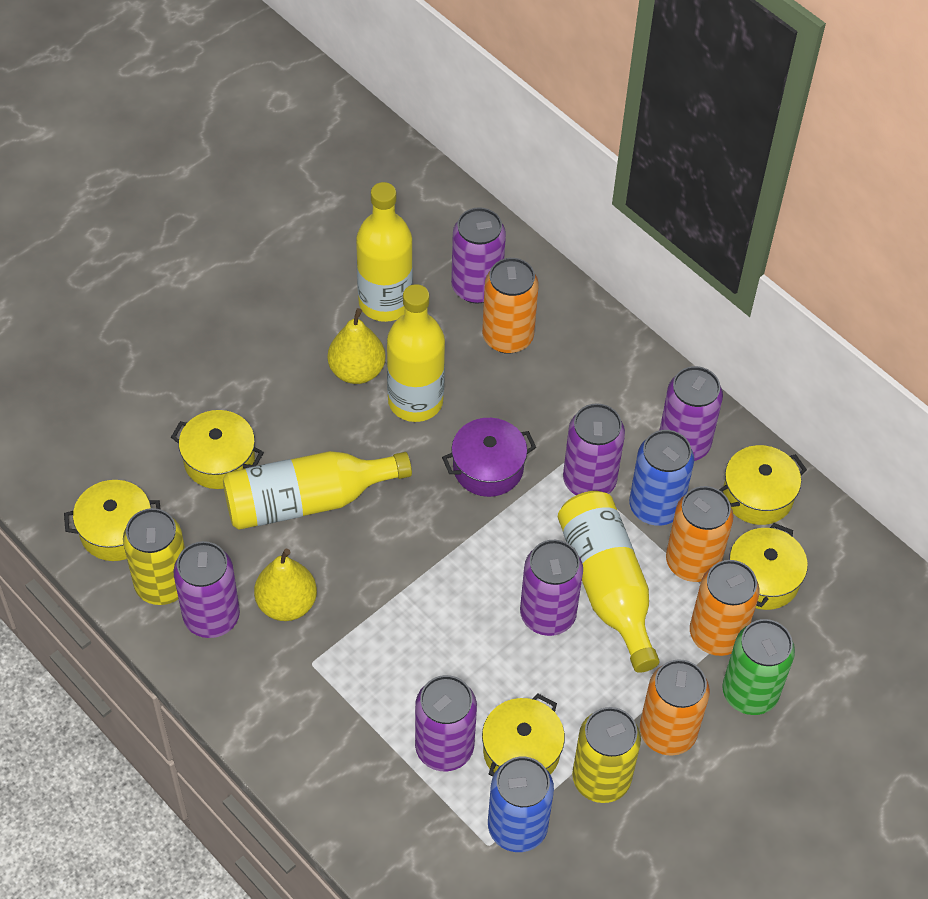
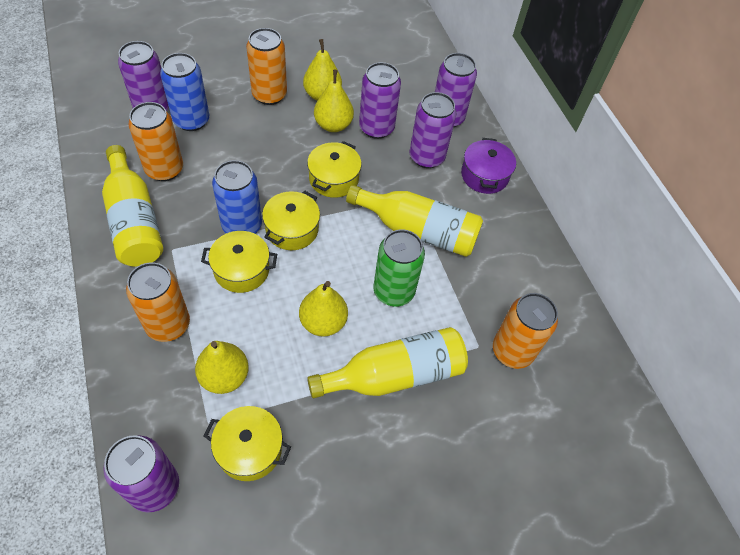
purple can: 6 -> 5
yellow bottle: 4 -> 3
yellow can: 2 -> 0
yellow pear: 2 -> 4
yellow pot: 5 -> 4

